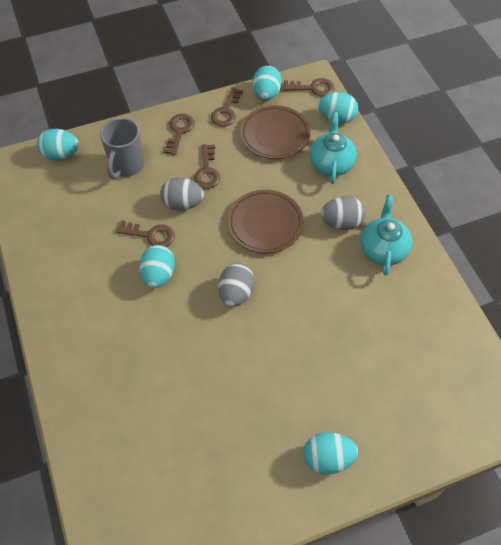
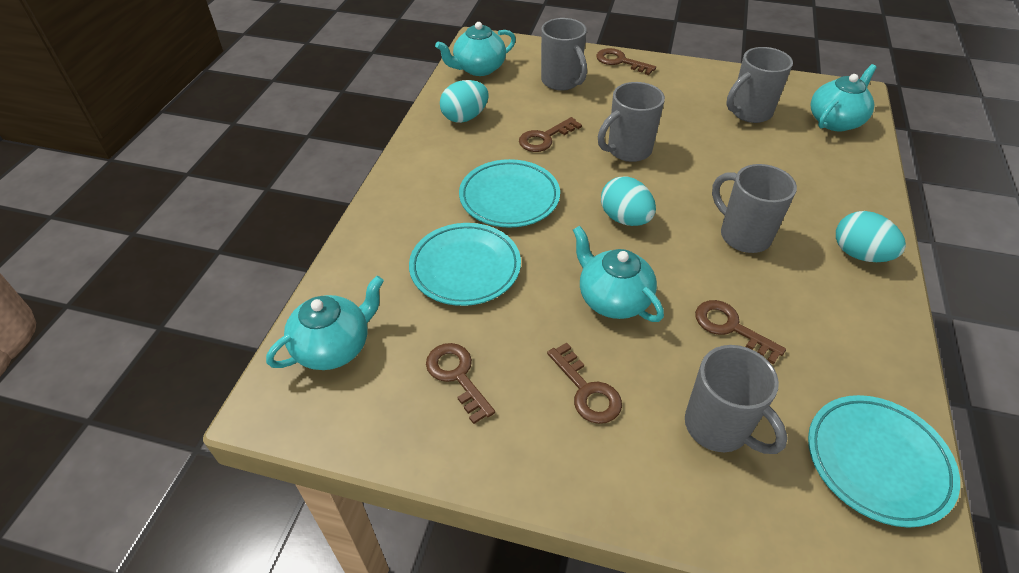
brown plate: 2 -> 0
grey egg: 3 -> 0
grey mug: 1 -> 5
turquoise egg: 5 -> 3
turquoise plate: 0 -> 3
turquoise teapot: 2 -> 4

